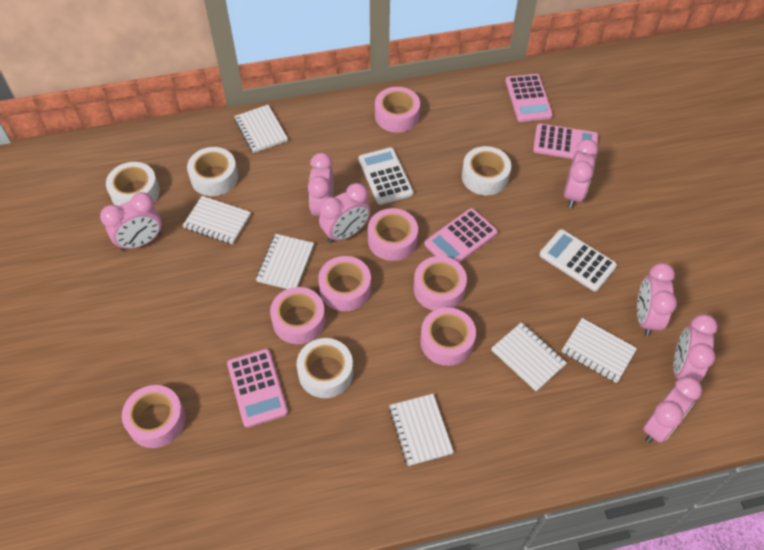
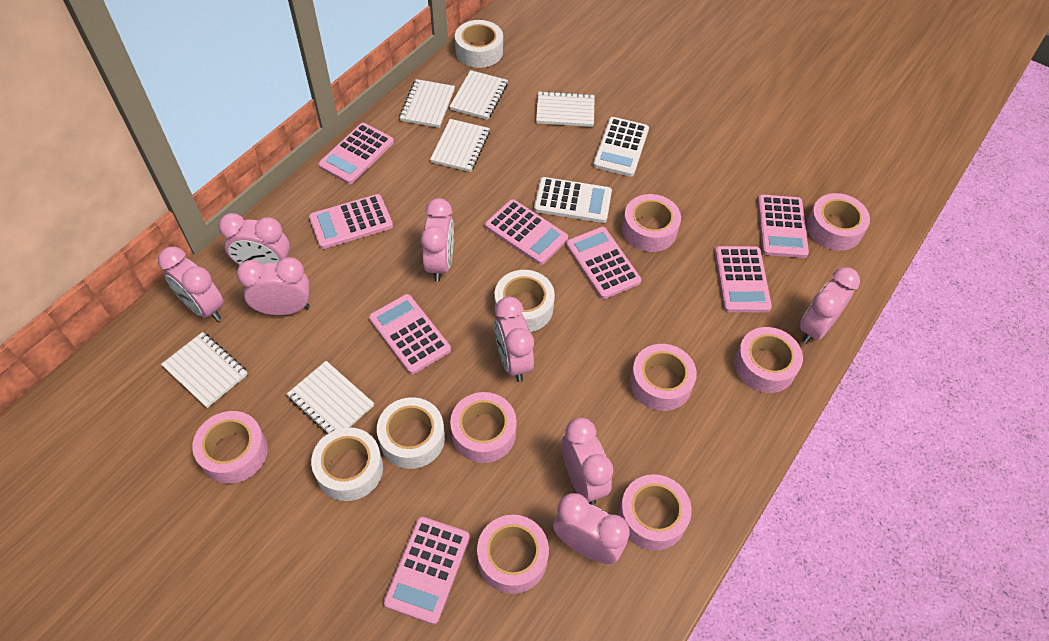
pink calculator: 4 -> 8
pink clock: 7 -> 8
pink tape: 7 -> 8

